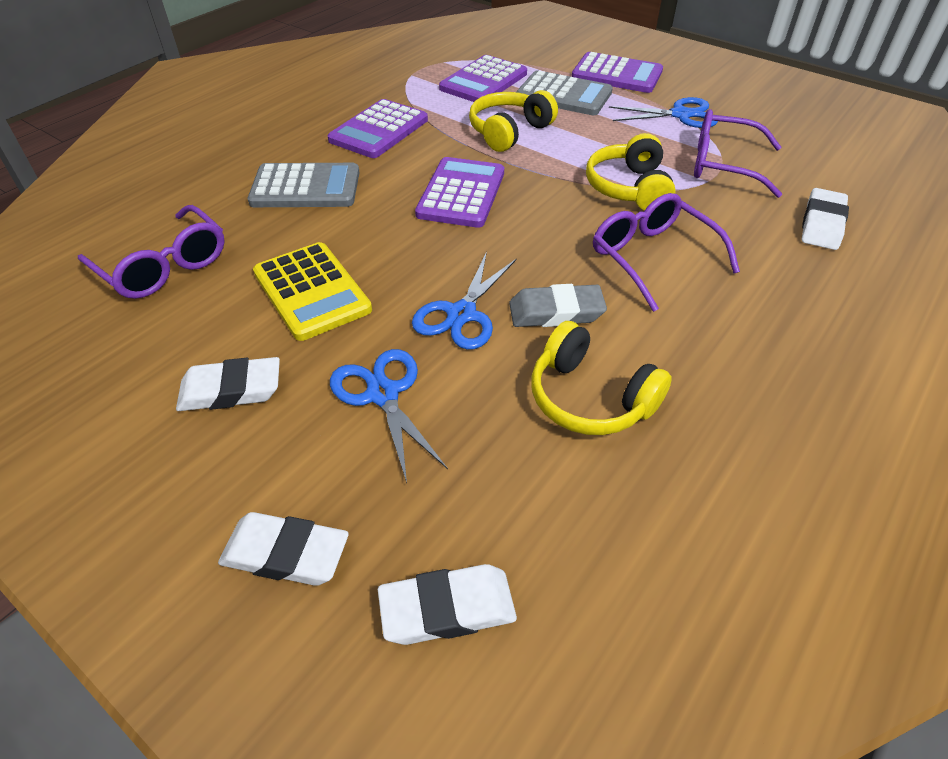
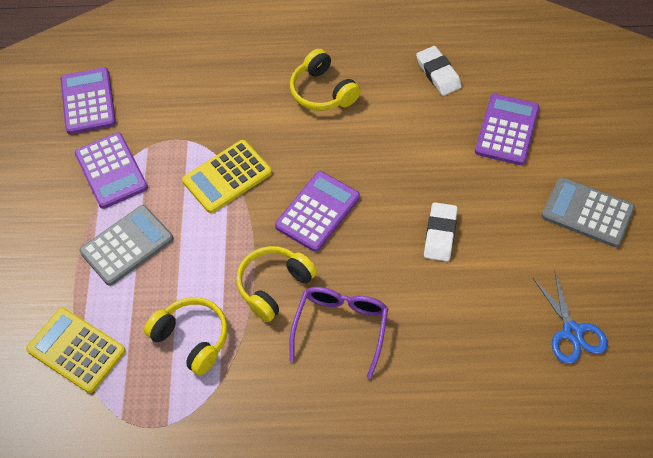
blue scissors: 3 -> 1
grey eraser: 1 -> 0
purple glasses: 3 -> 1
white eraser: 4 -> 2
yellow calculator: 1 -> 2

